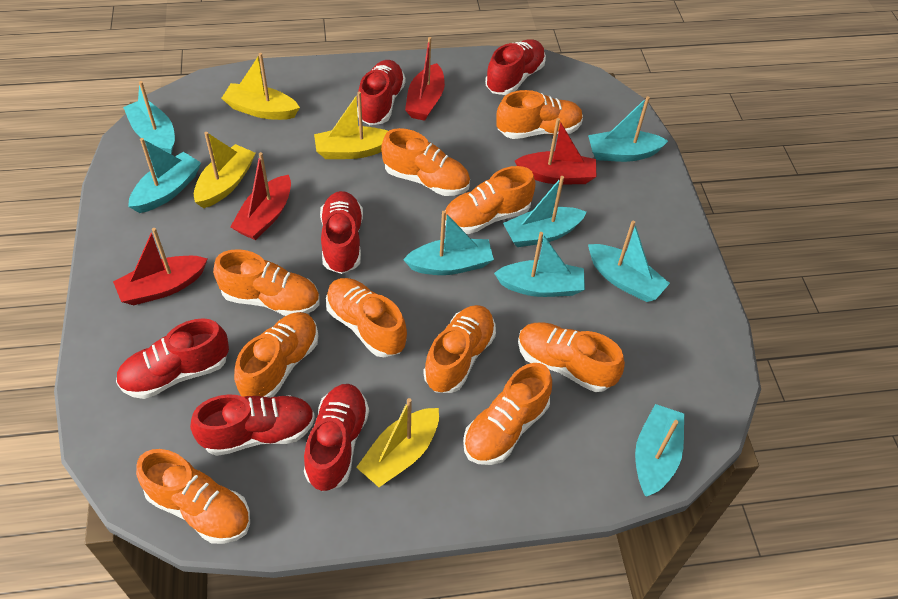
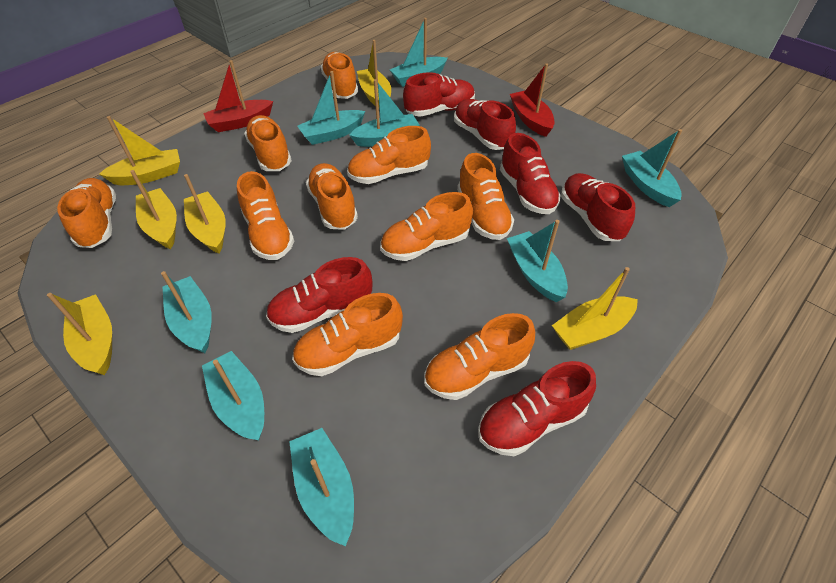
red boat: 4 -> 2
yellow boat: 4 -> 6

